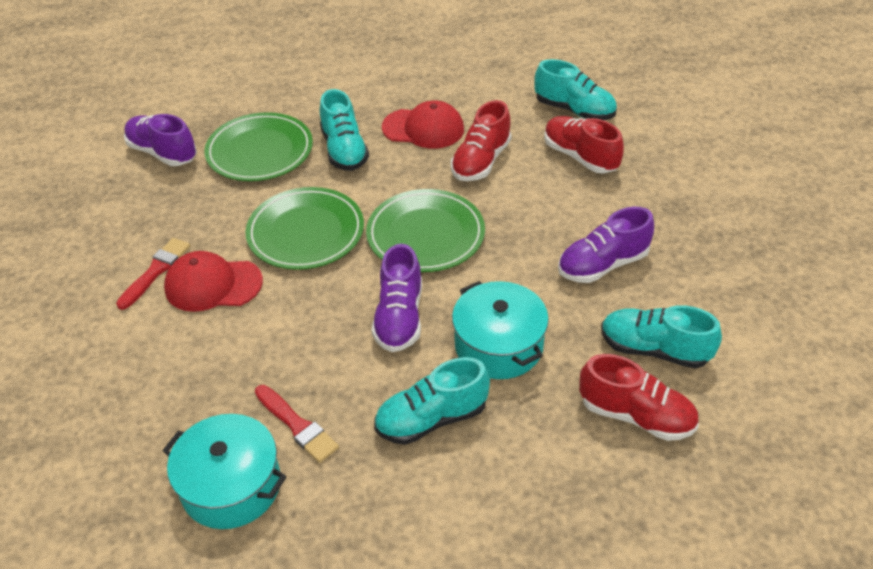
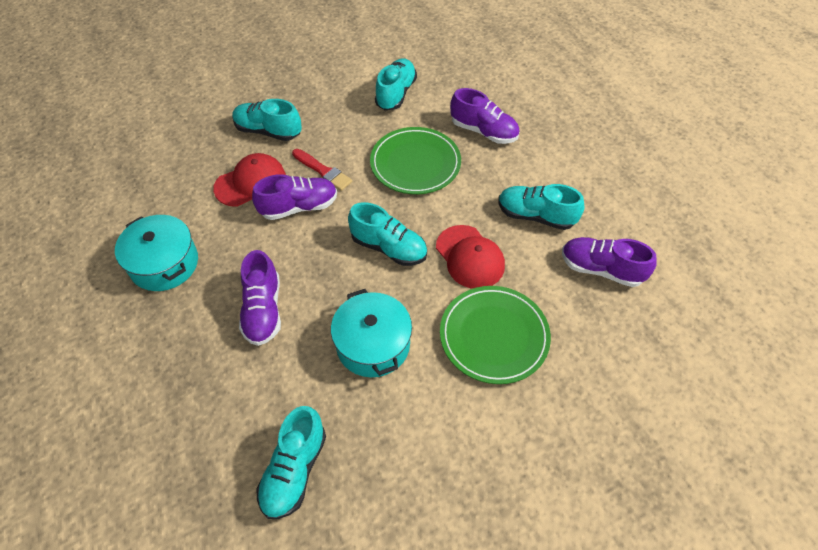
green plate: 3 -> 2
purple shoe: 3 -> 4
red brush: 2 -> 1
red shoe: 3 -> 0
turquoise shoe: 4 -> 5

